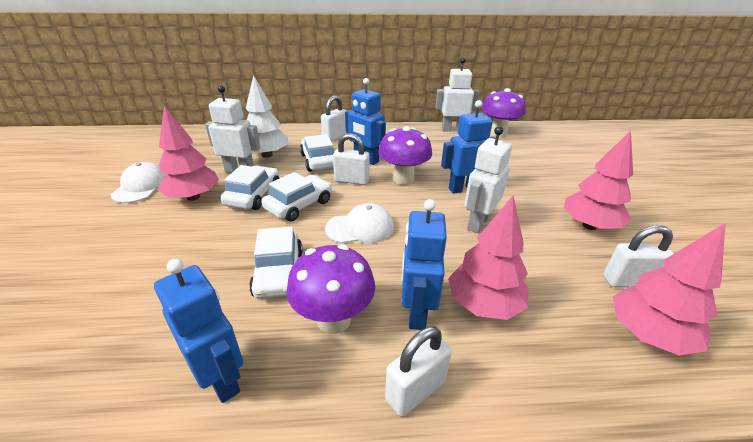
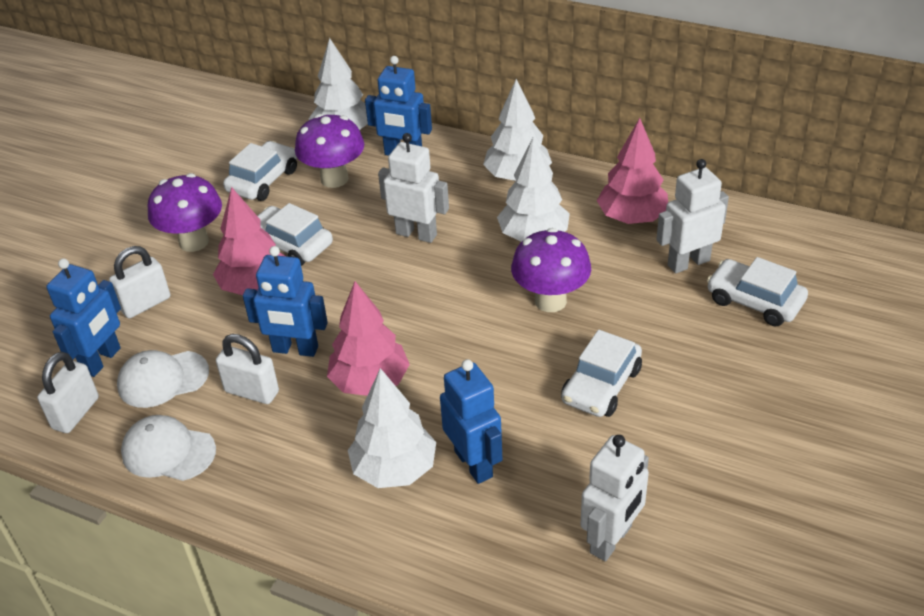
pink tree: 4 -> 3
white padlock: 4 -> 3
white tree: 1 -> 4

